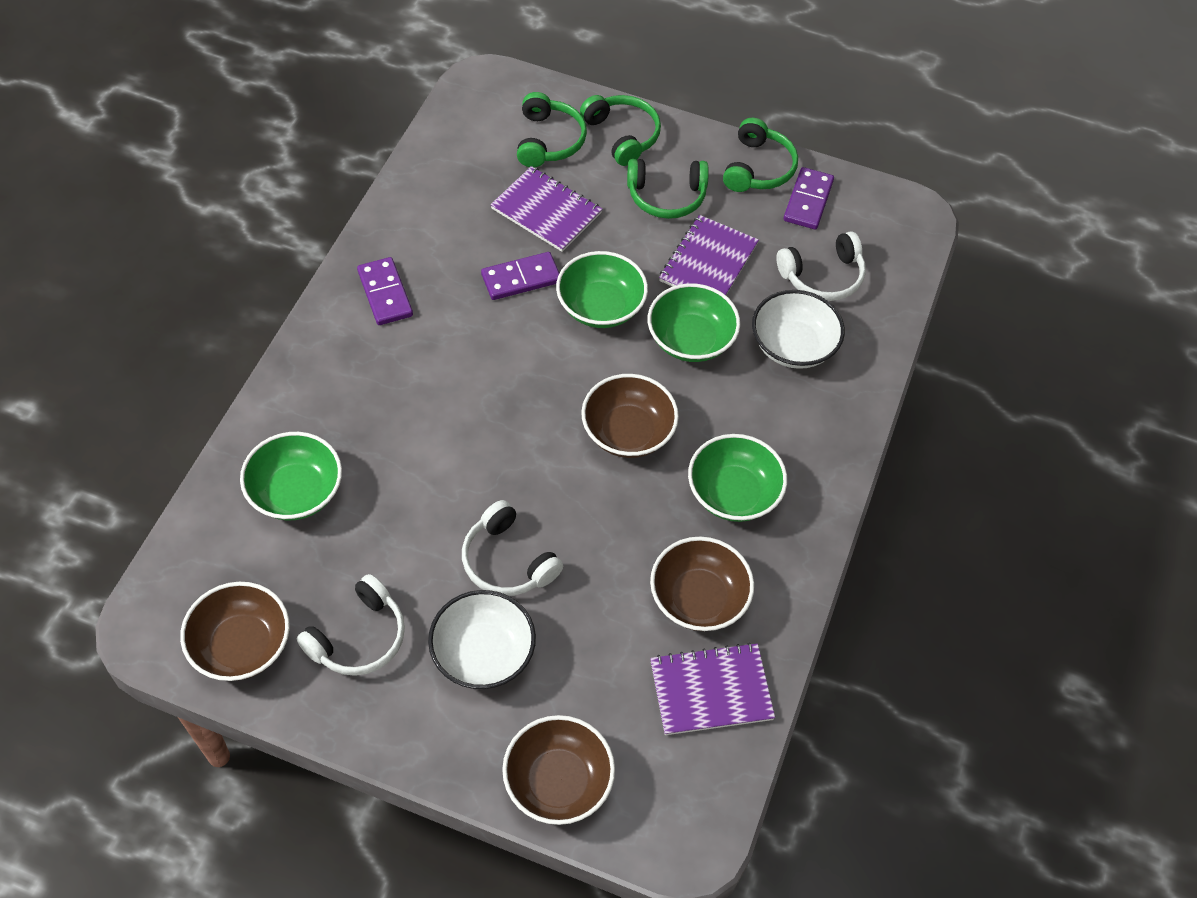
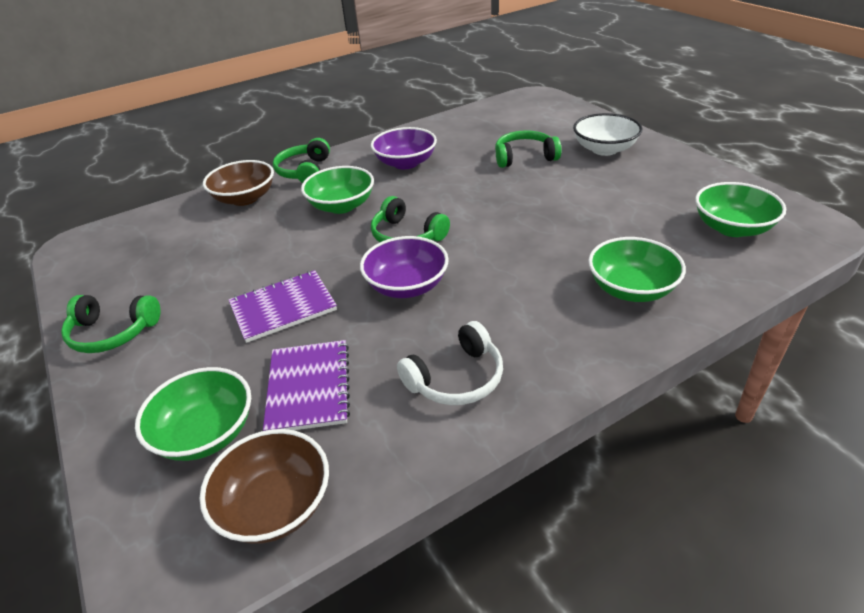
brown bowl: 4 -> 2
purple bowl: 0 -> 2
purple domino: 3 -> 0
purple notebook: 3 -> 2
white bowl: 2 -> 1
white headphones: 3 -> 1

